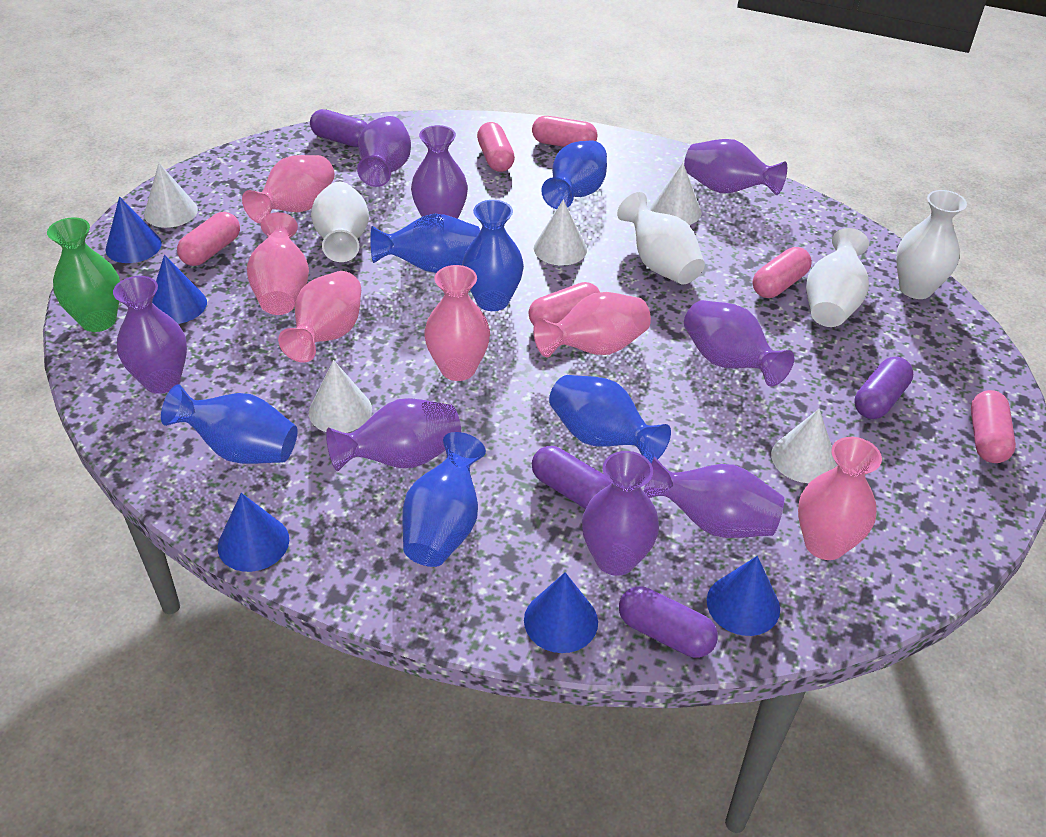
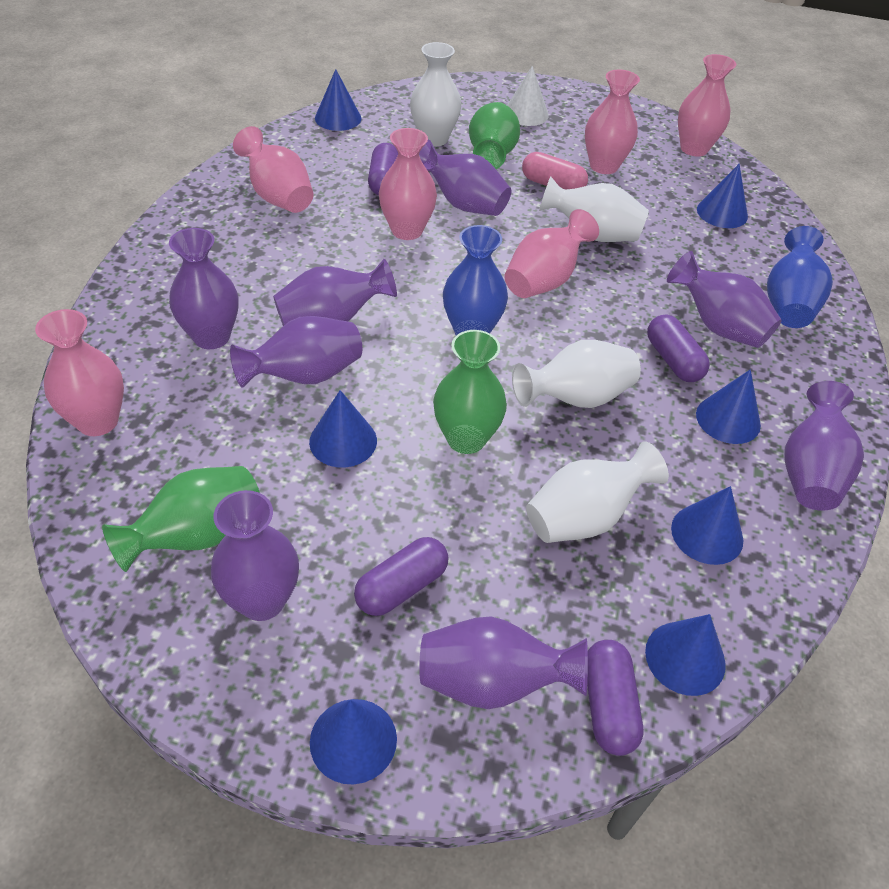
blue cone: 5 -> 7
blue vase: 6 -> 2
green vase: 1 -> 3
pink capsule: 6 -> 1
white cone: 5 -> 1

